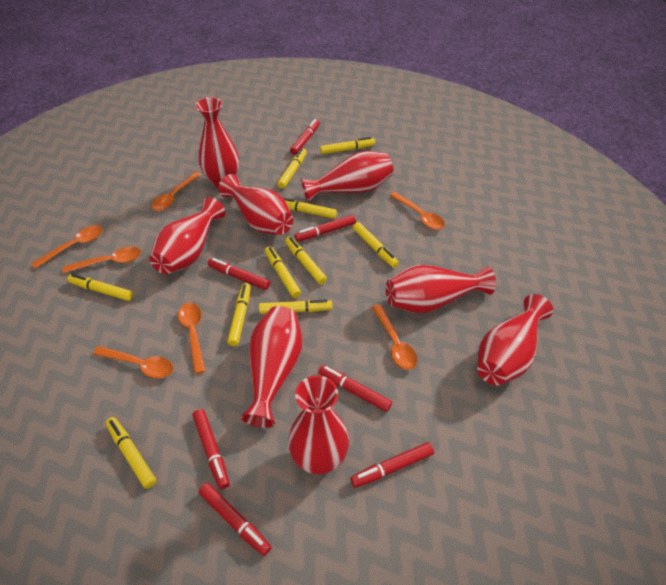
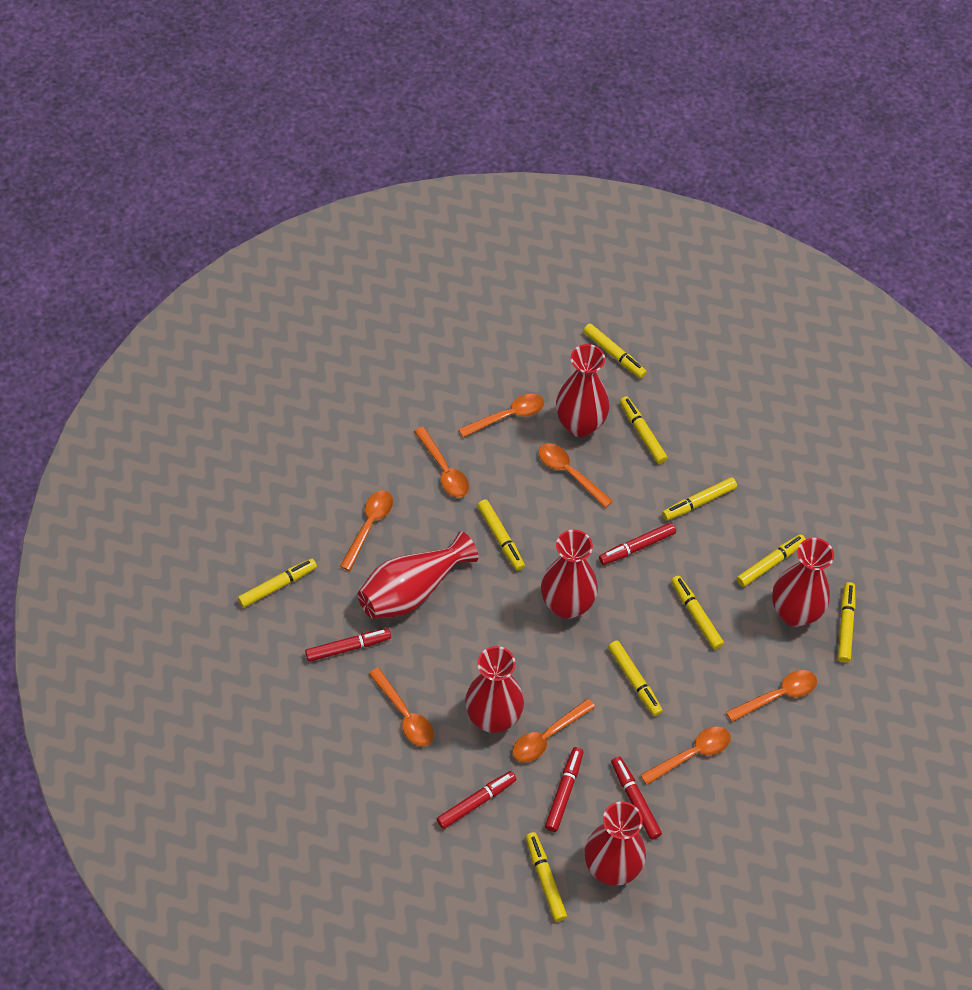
orange spoon: 7 -> 8
red marker: 7 -> 5
red vase: 8 -> 6

